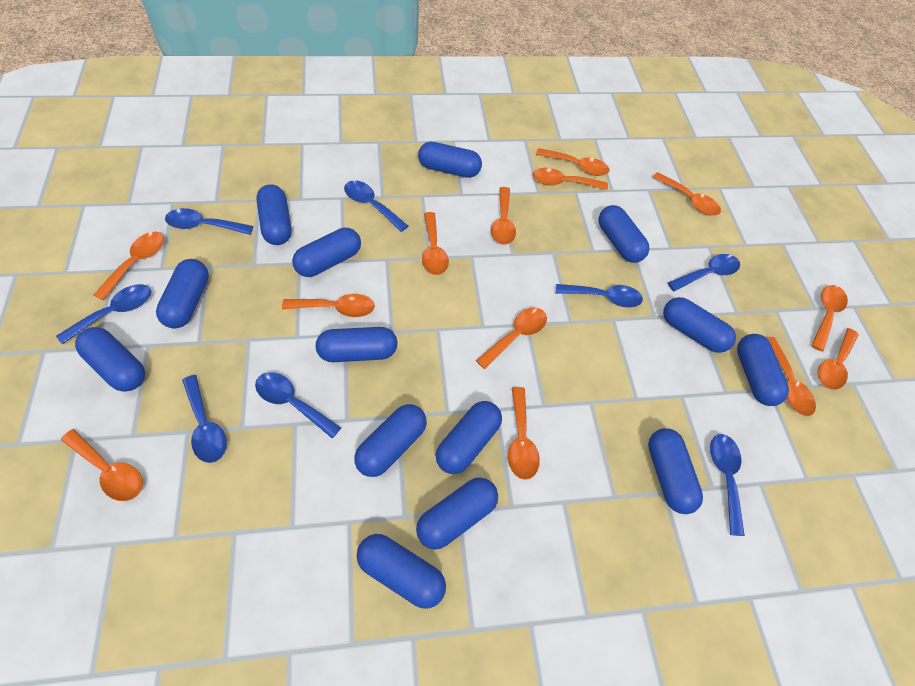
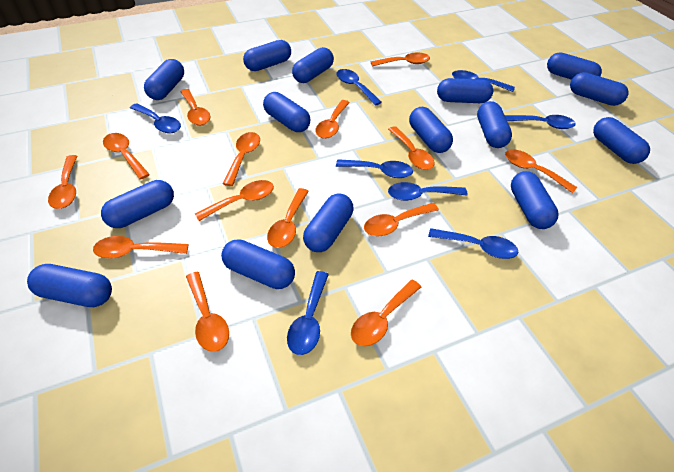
blue capsule: 14 -> 15
orange spoon: 13 -> 14

